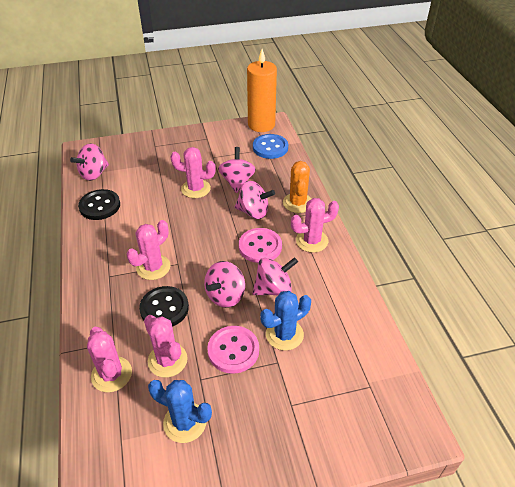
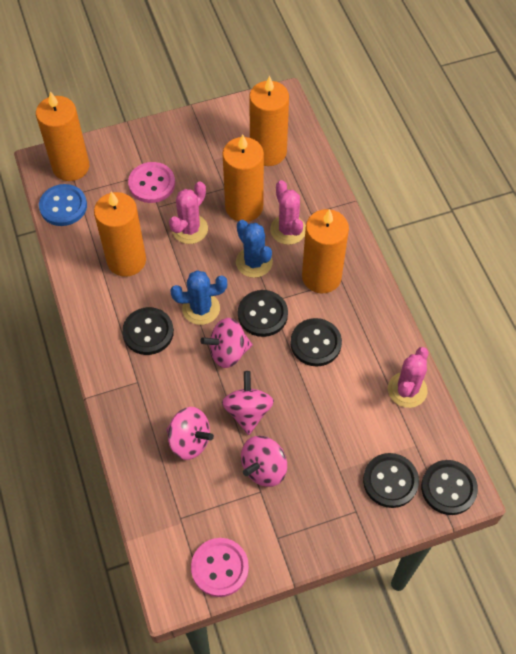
black button: 2 -> 5
orange cactus: 1 -> 0
orange candle: 1 -> 5
pink cactus: 5 -> 3
pink spinning top: 5 -> 4

